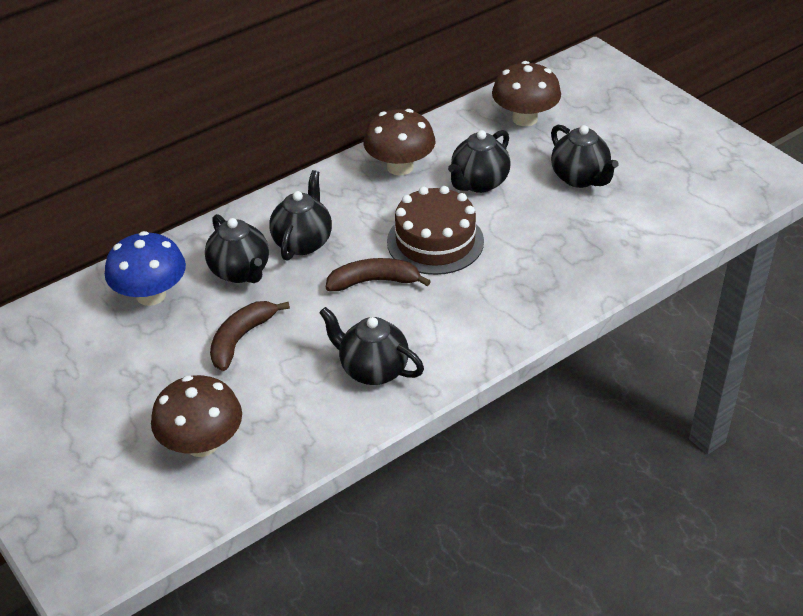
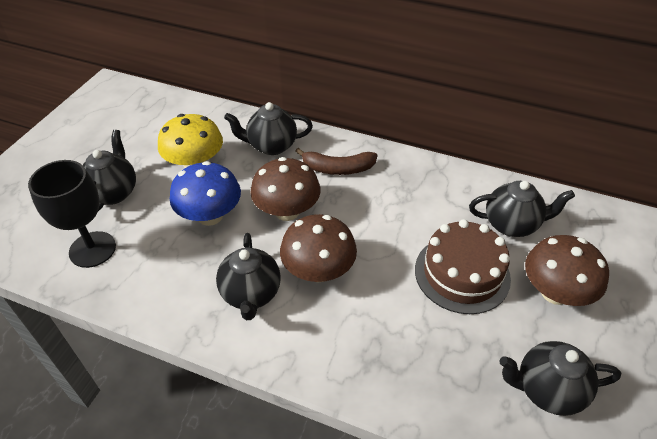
black goblet: 0 -> 1
brown banana: 2 -> 1
yellow mushroom: 0 -> 1

